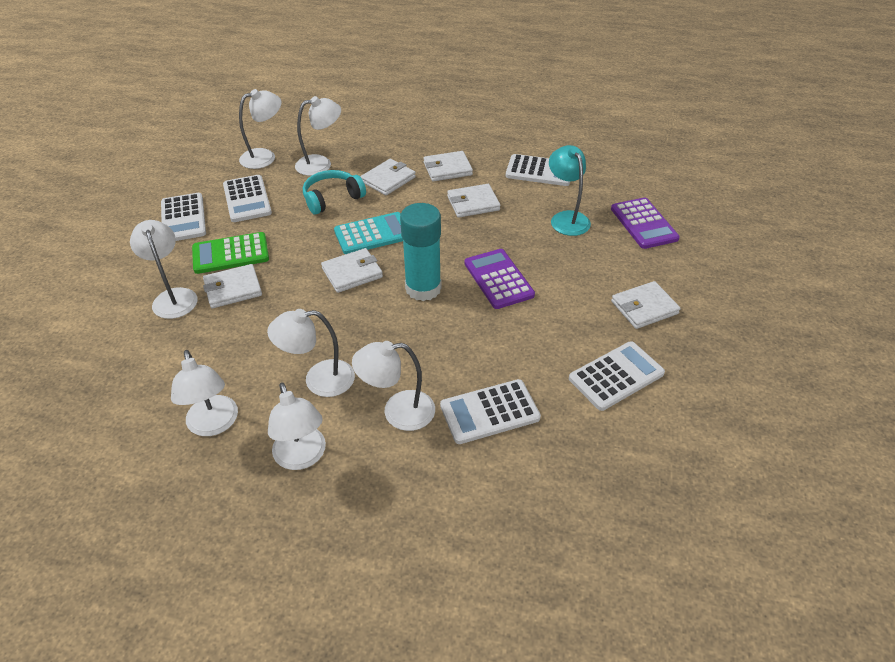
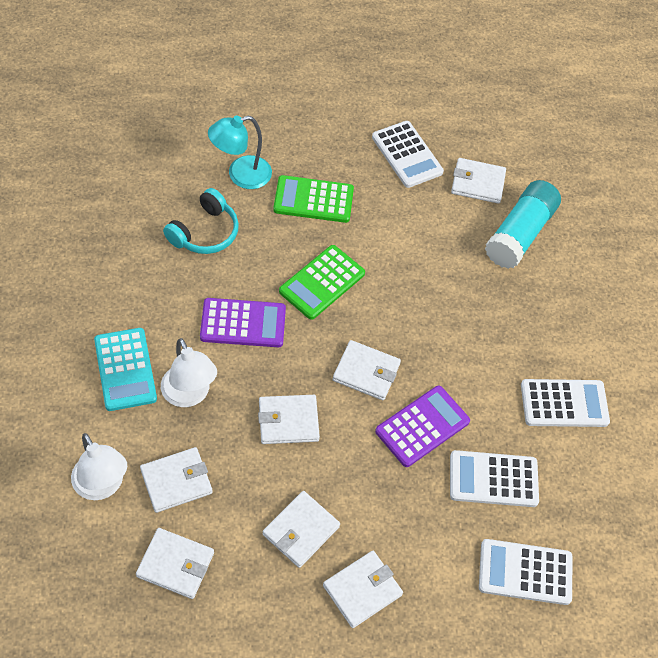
green calculator: 1 -> 2
white calculator: 5 -> 4
white lamp: 7 -> 2
white wallet: 6 -> 7

